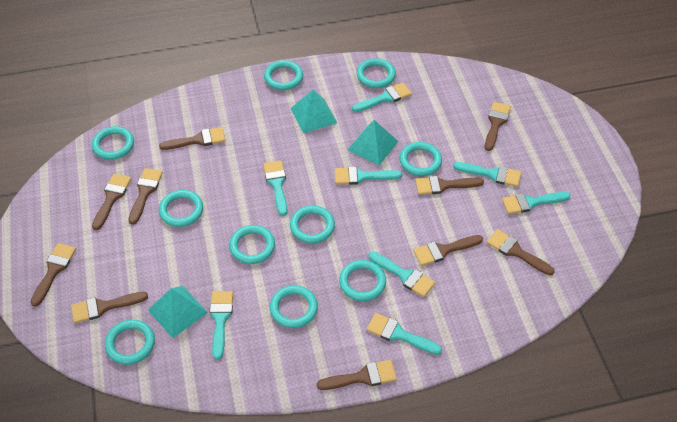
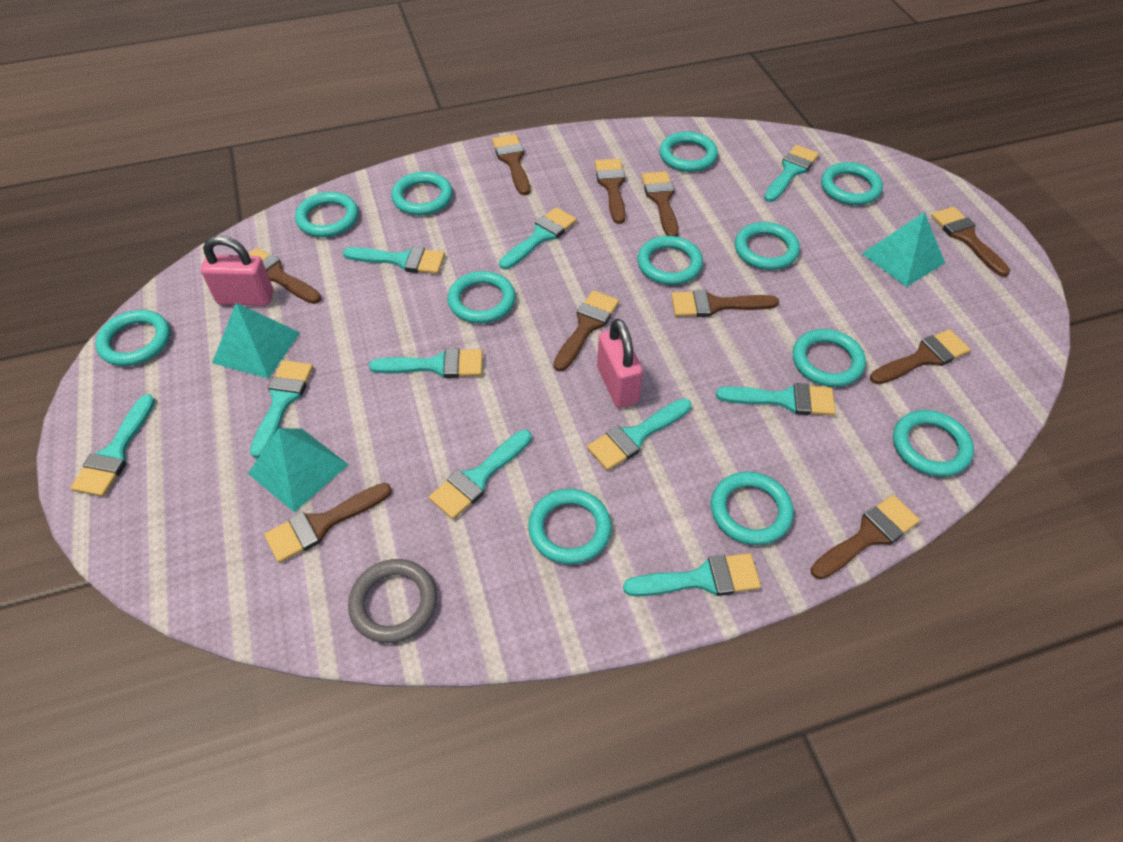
grey ring: 0 -> 1
pink padlock: 0 -> 2
turquoise brush: 8 -> 10
turquoise ring: 10 -> 12

